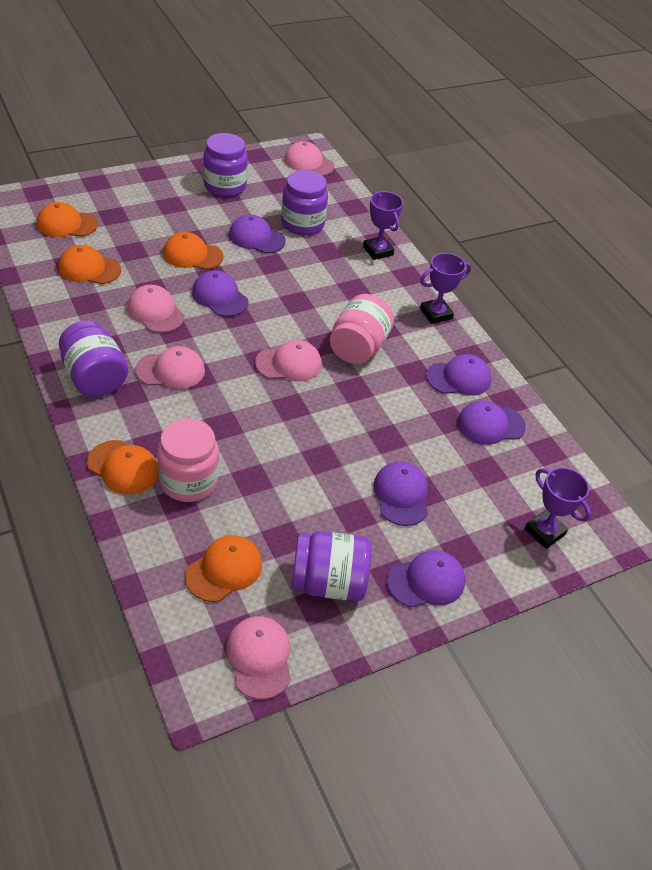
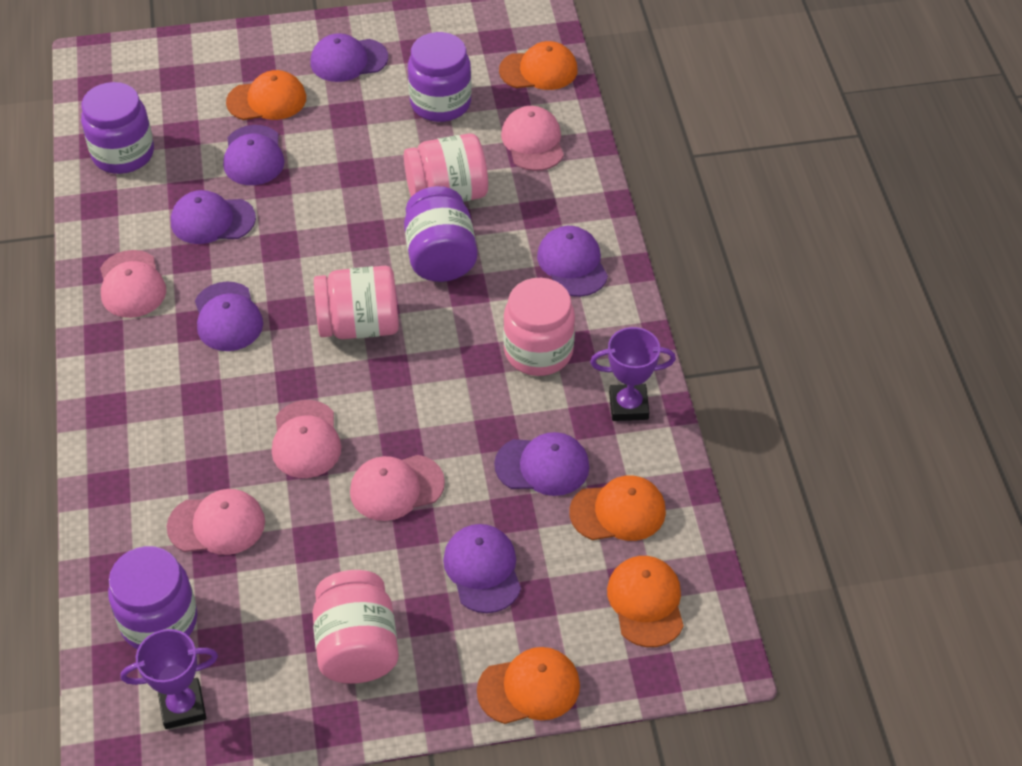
pink jar: 2 -> 4
purple cap: 6 -> 7
purple trophy: 3 -> 2

